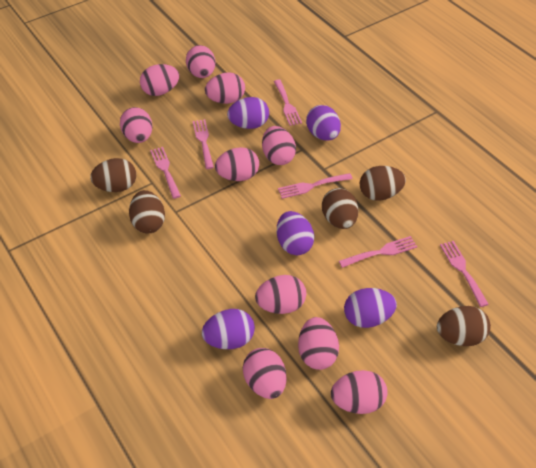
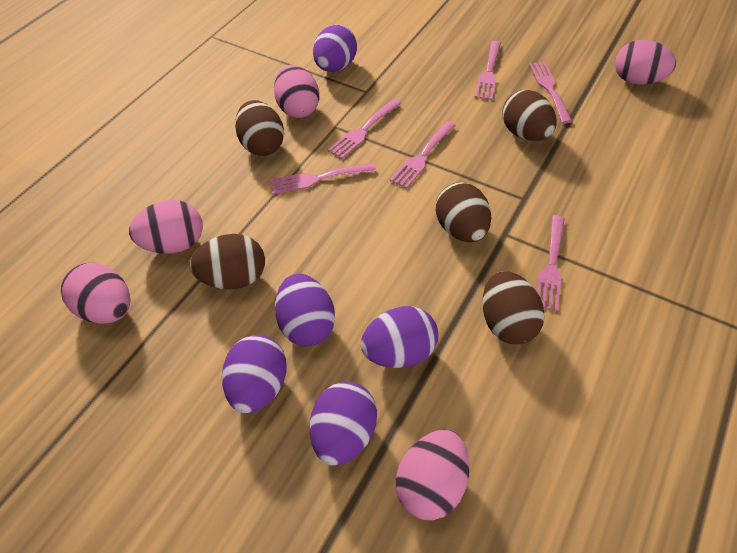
pink egg: 10 -> 5

